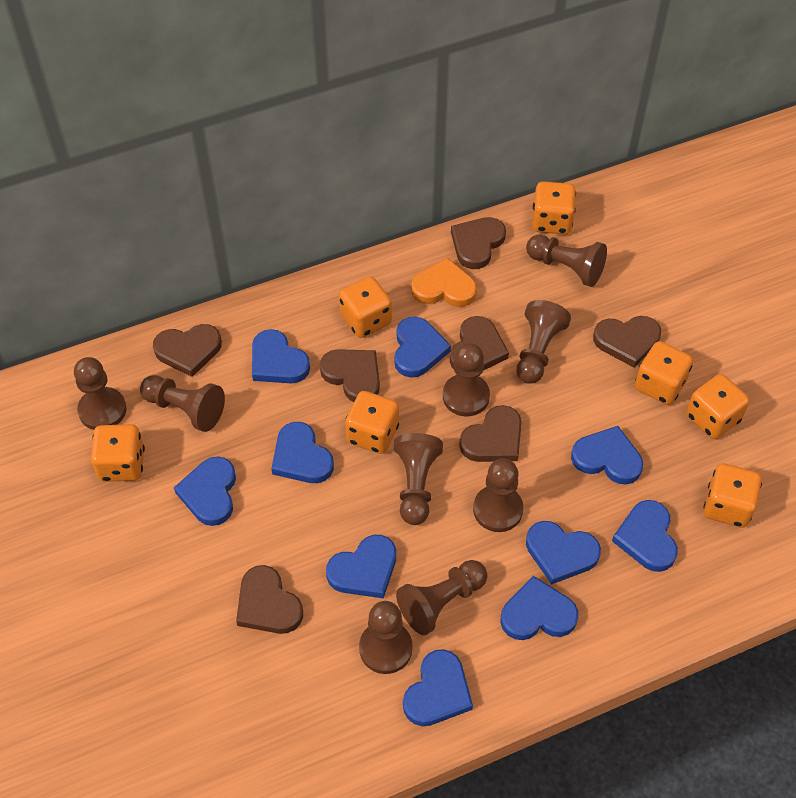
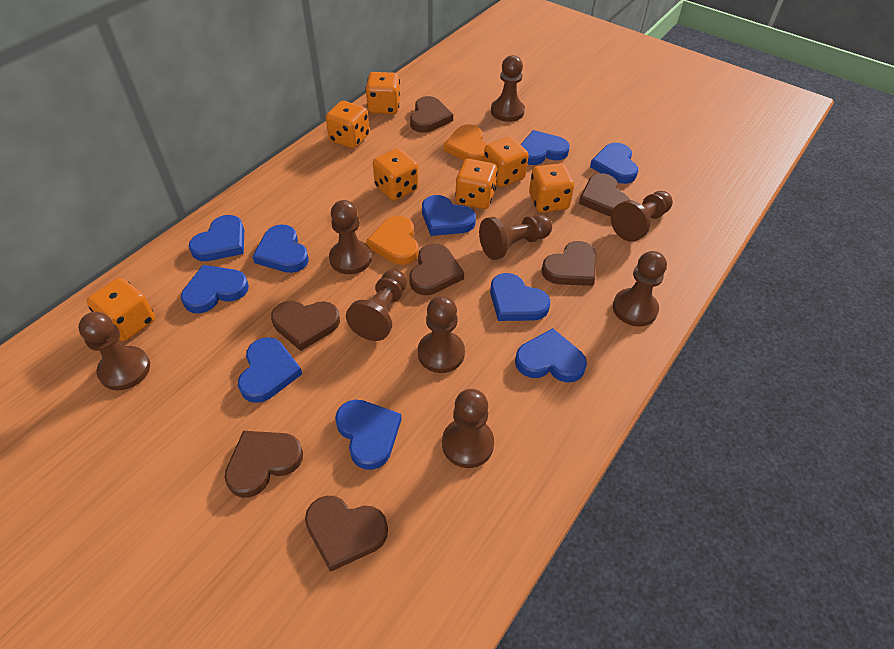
orange heart: 1 -> 2

